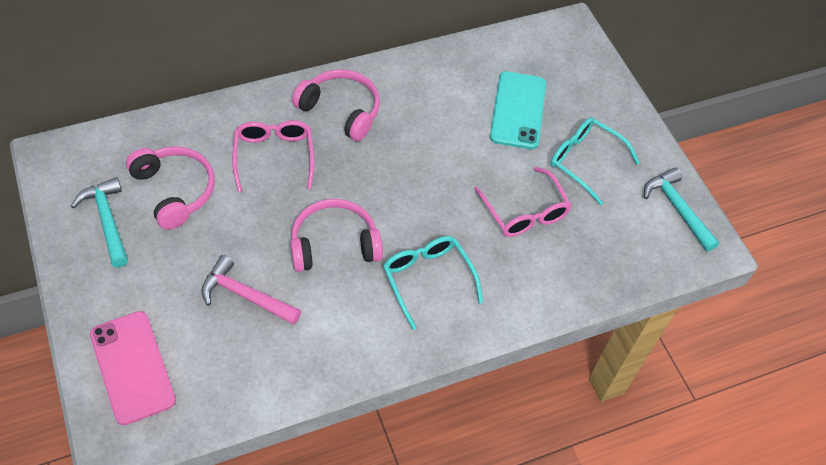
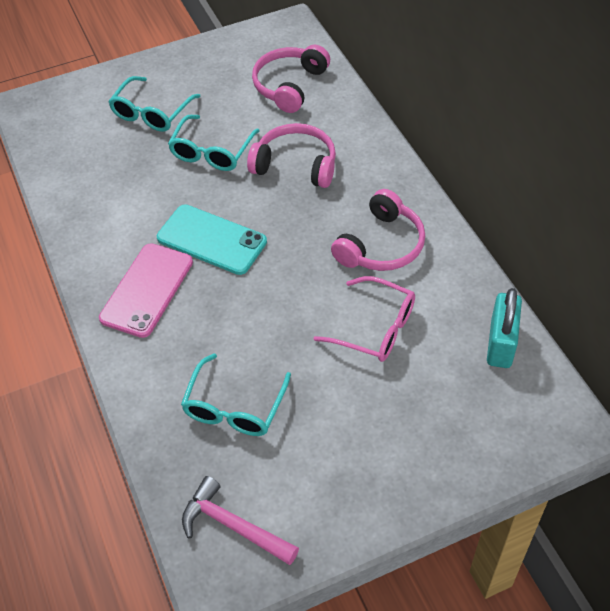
pink glasses: 2 -> 1
turquoise glasses: 2 -> 3
turquoise hammer: 2 -> 0
turquoise padlock: 0 -> 1

